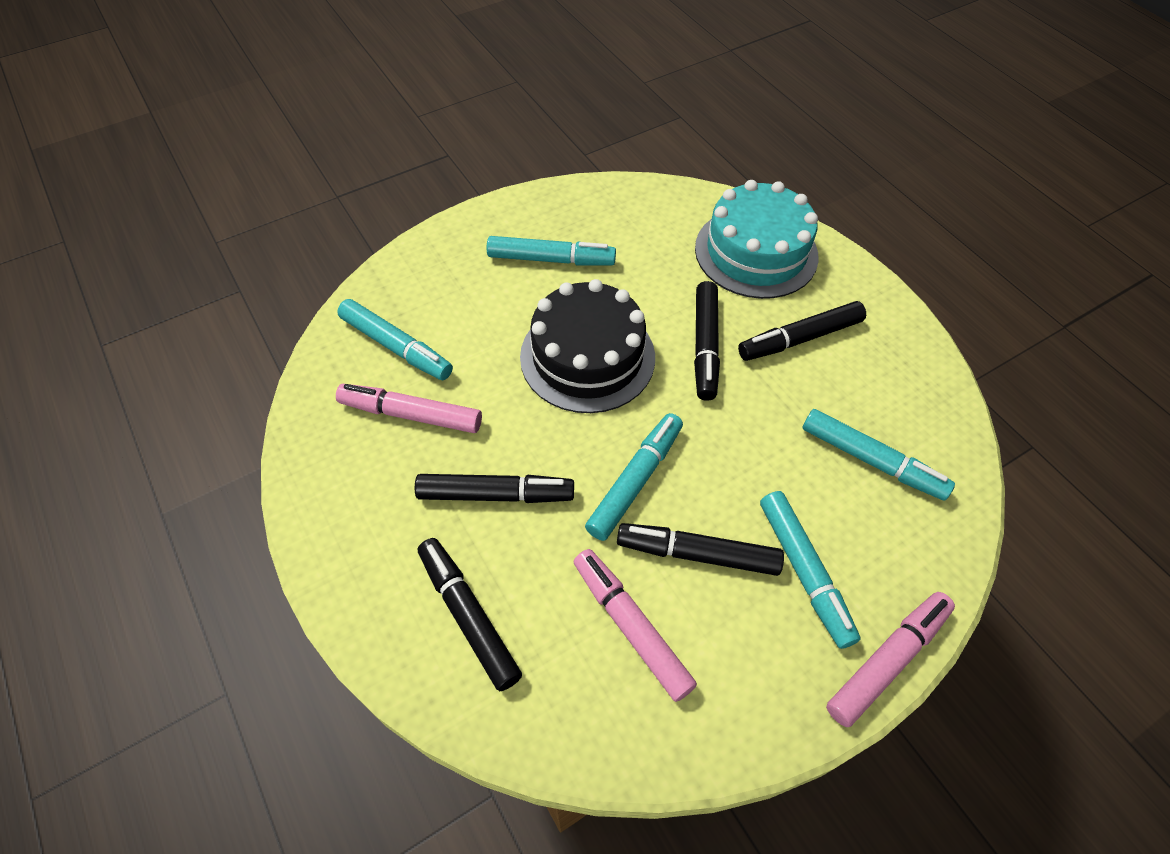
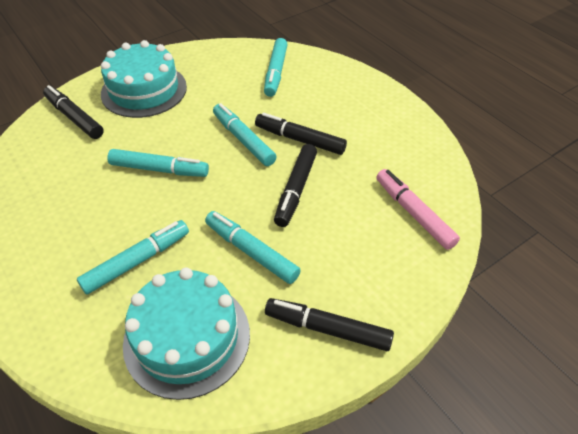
black cake: 1 -> 0
black marker: 5 -> 4
pink marker: 3 -> 1
turquoise cake: 1 -> 2

